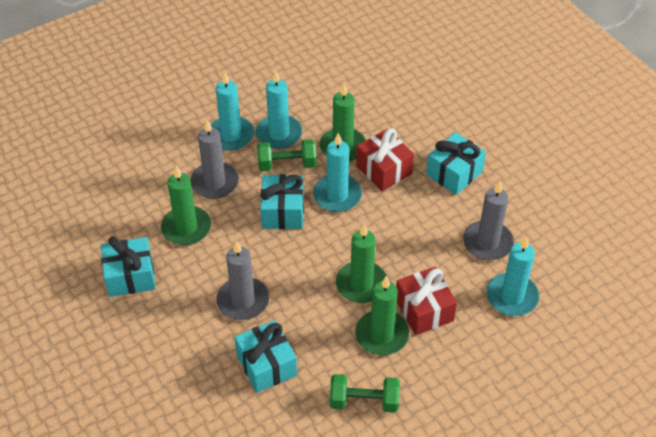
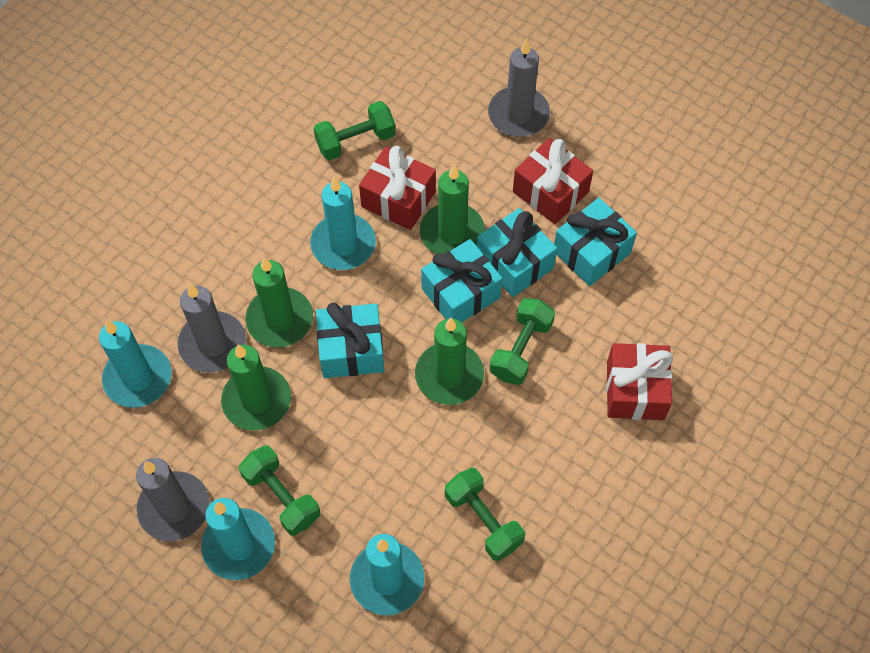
green dumbbell: 2 -> 4
red gift: 2 -> 3

